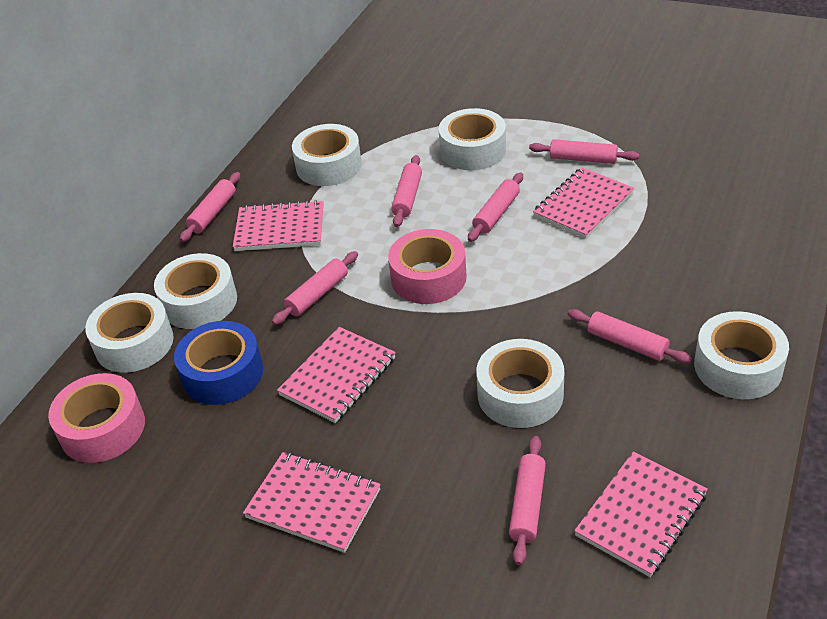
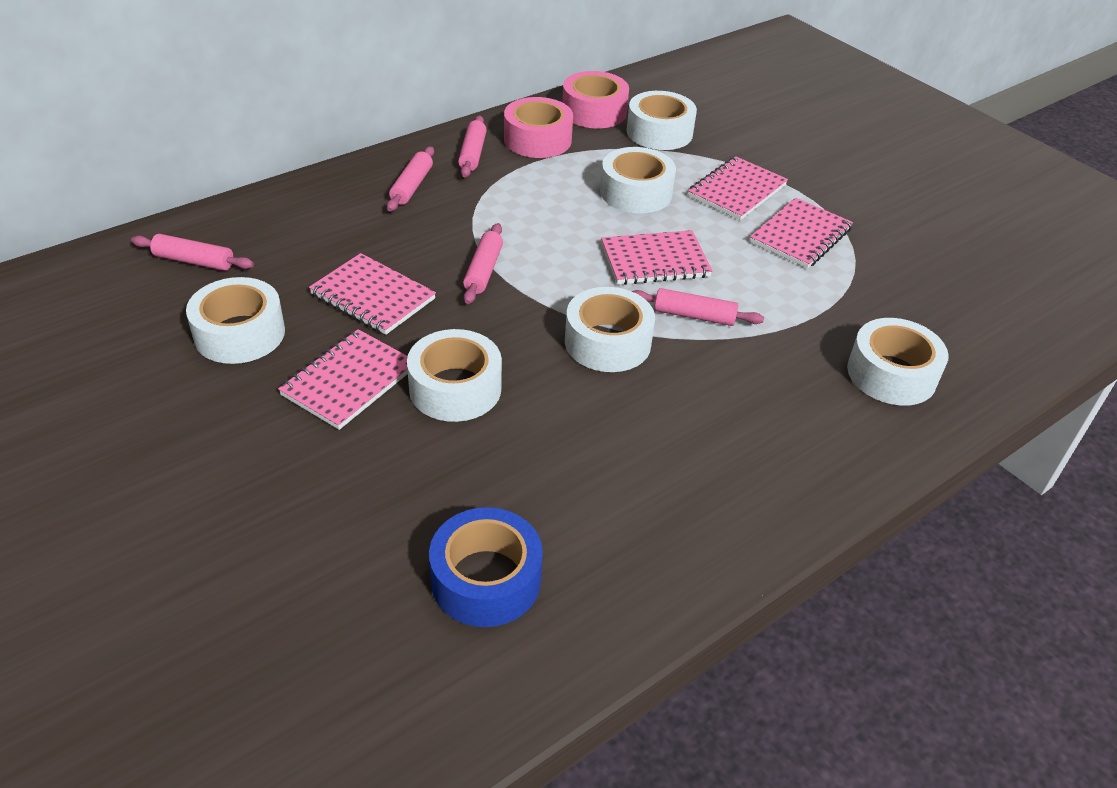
pink rolling pin: 7 -> 5

